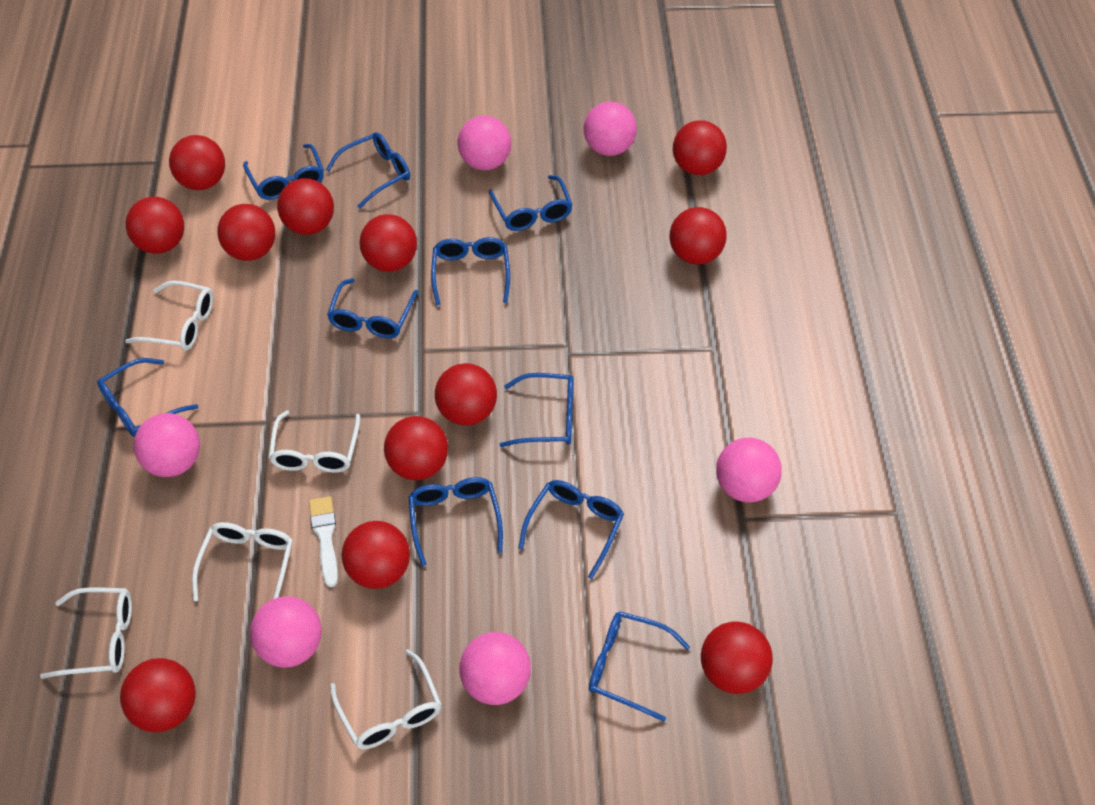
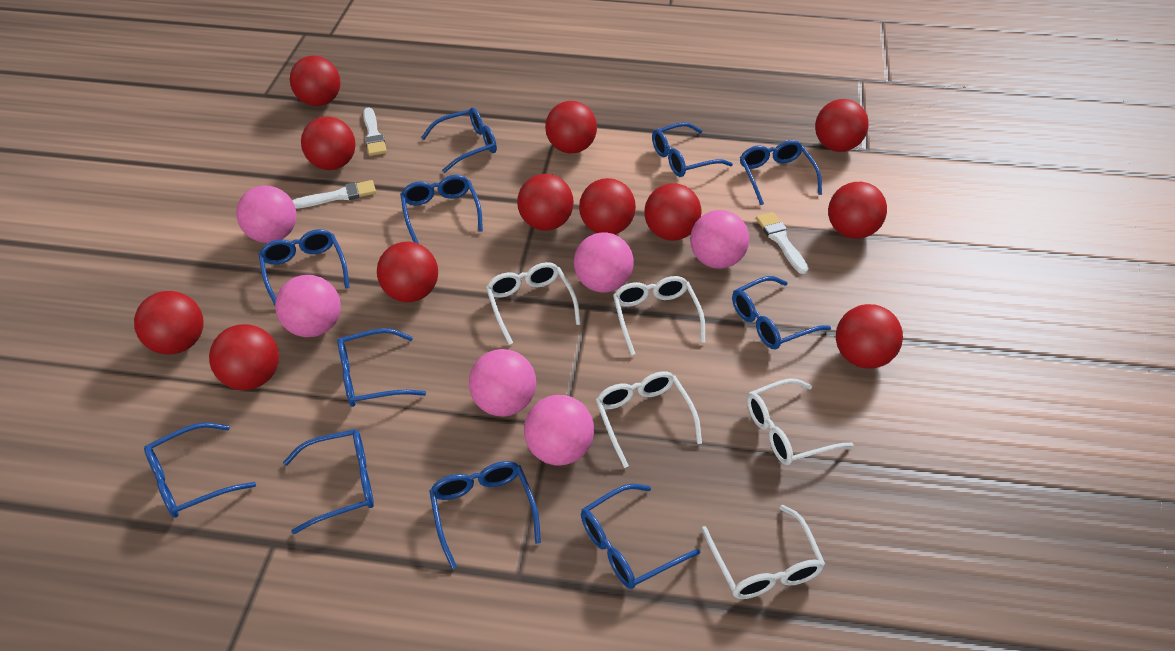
blue glasses: 10 -> 11
white brush: 1 -> 3

